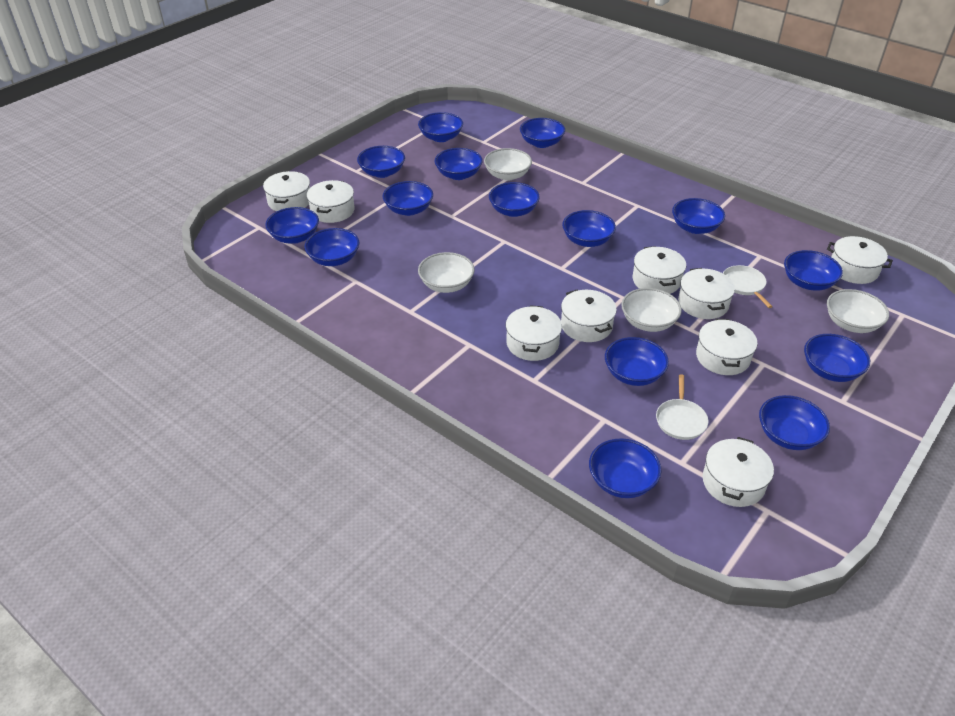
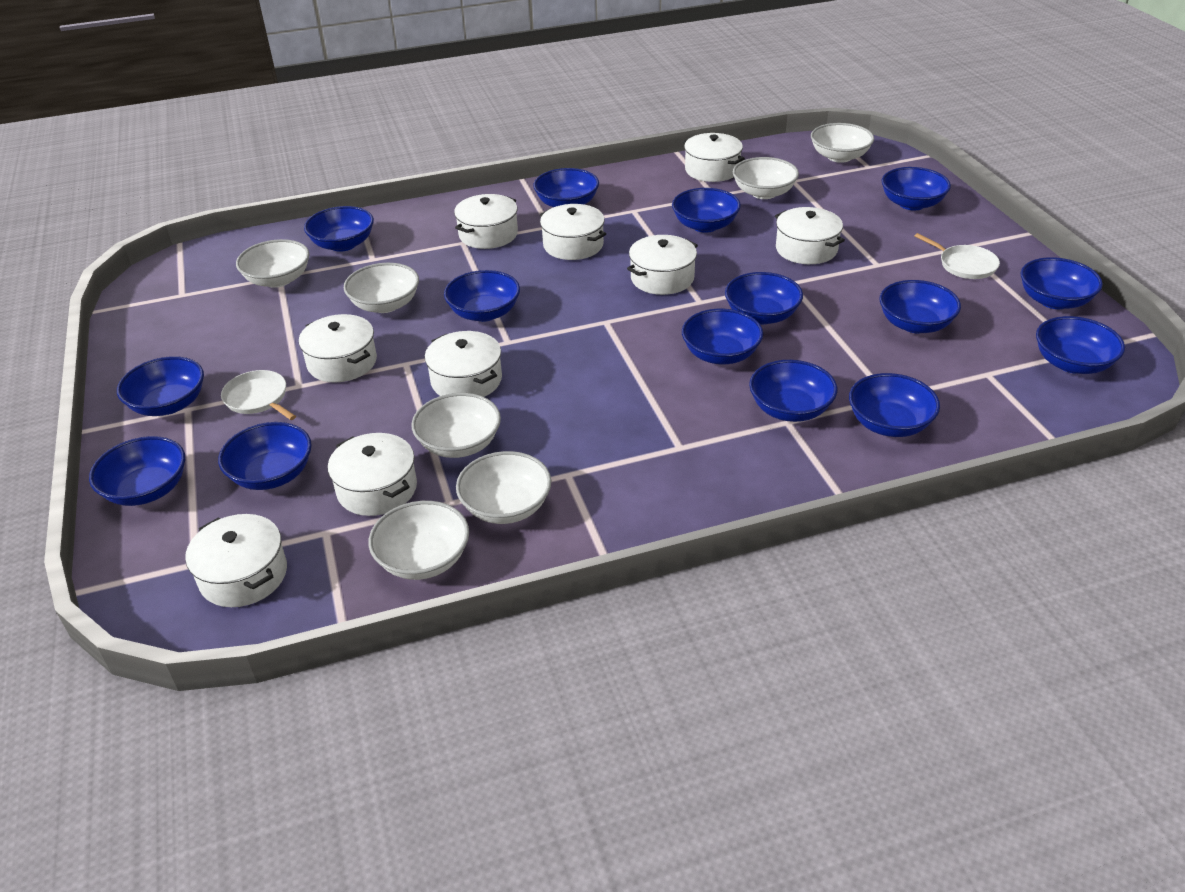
white bowl: 4 -> 7

